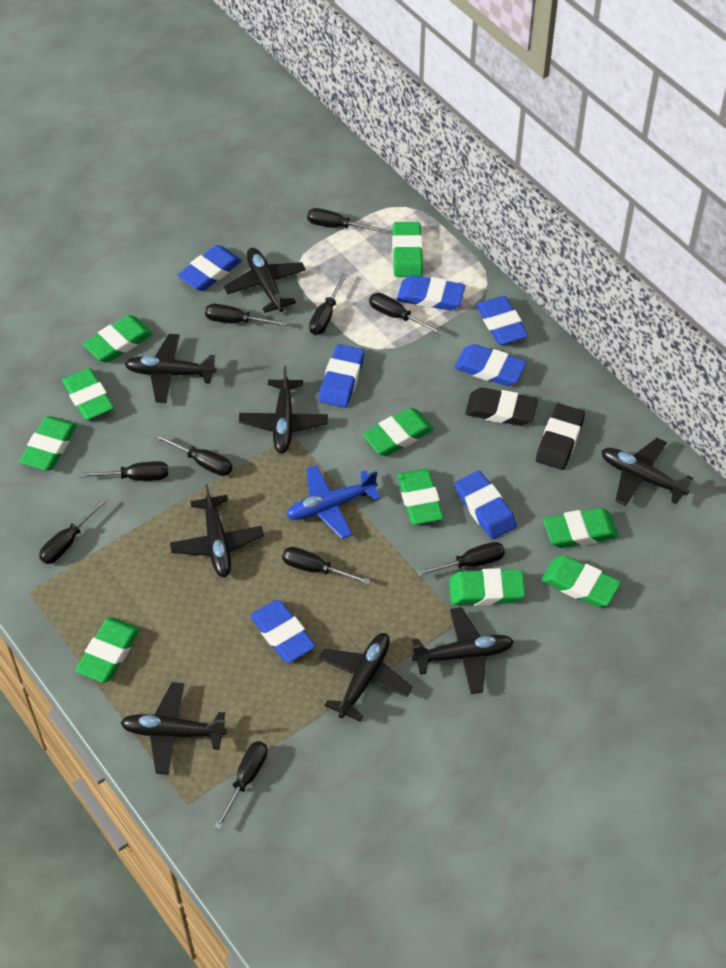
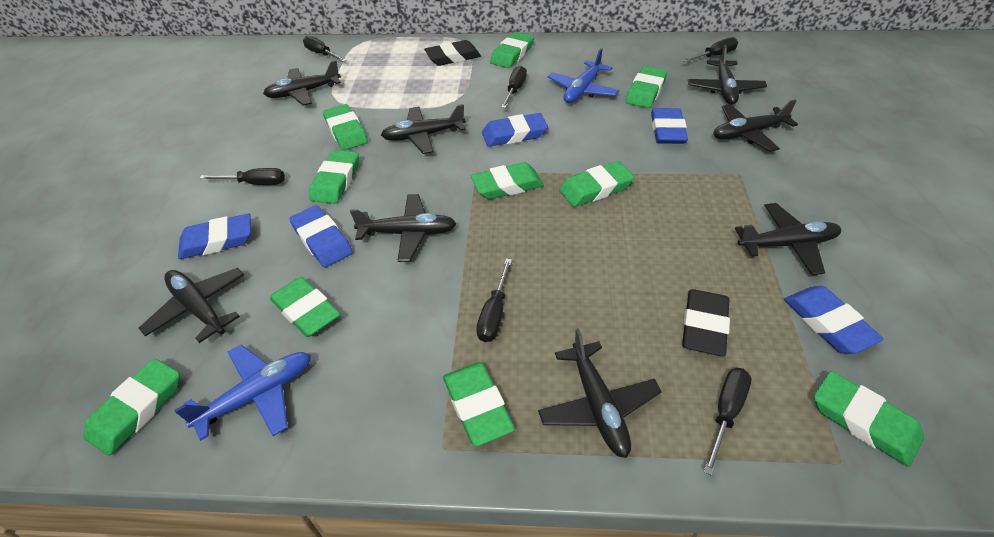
black screwdriver: 10 -> 6
blue eraser: 7 -> 5
blue plane: 1 -> 2

